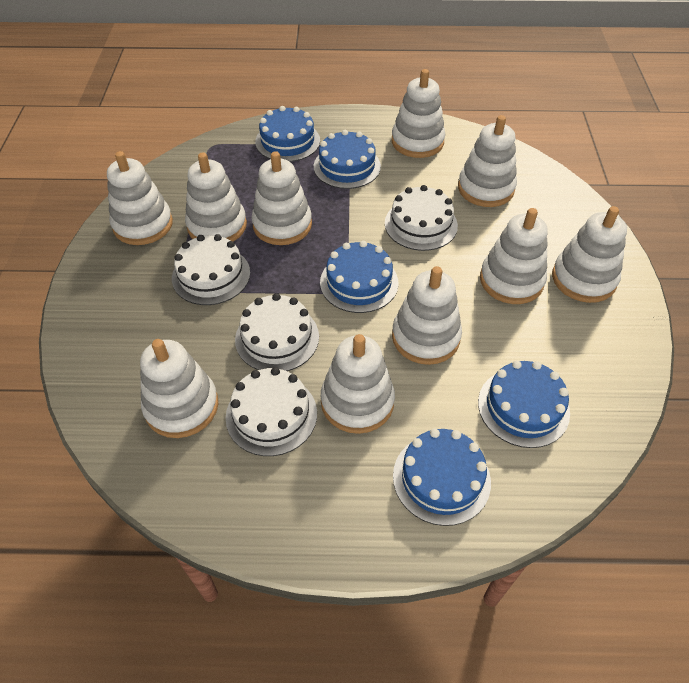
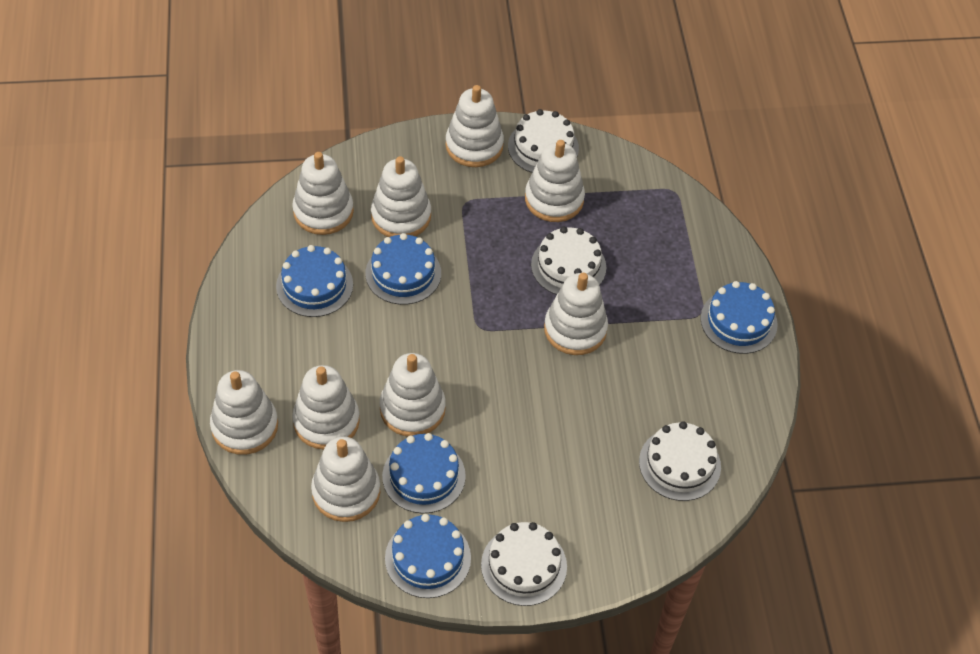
white stacking toy: 10 -> 9

